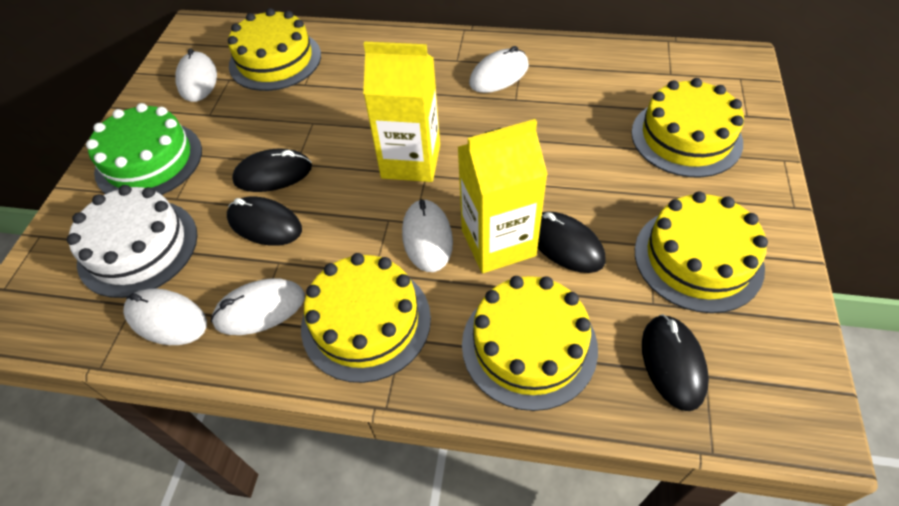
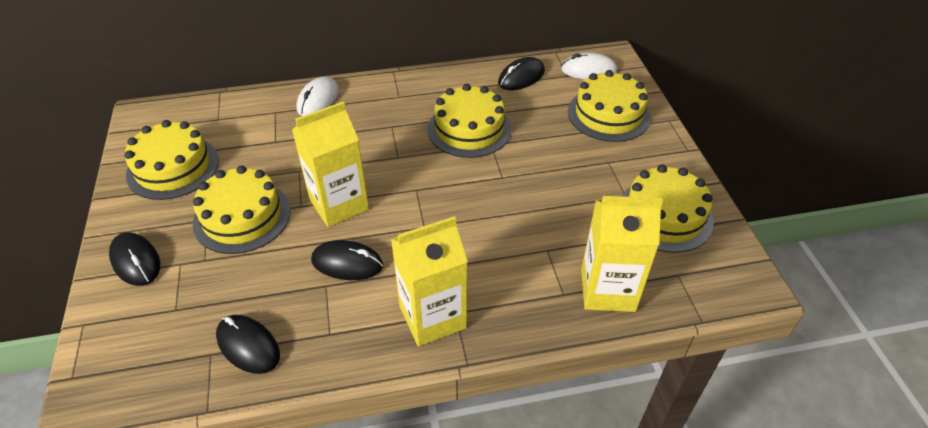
green cake: 1 -> 0
white cake: 1 -> 0
white mouse: 5 -> 2
yellow carton: 2 -> 3

